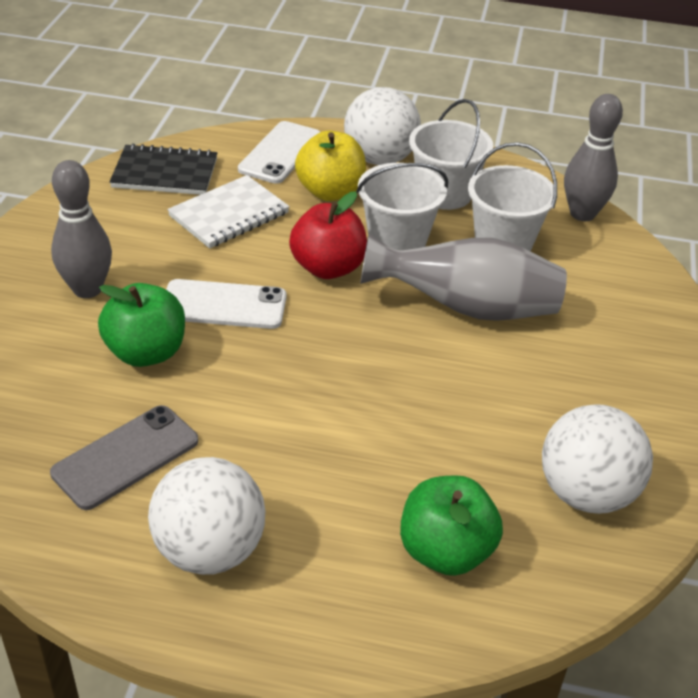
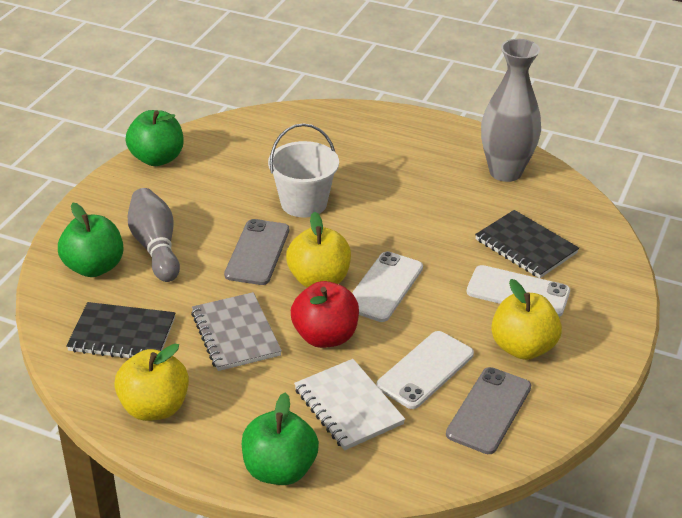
black notebook: 1 -> 2
green apple: 2 -> 3
grey bowling pin: 2 -> 1
grey notebook: 0 -> 1
grey phone: 1 -> 2
white ball: 3 -> 0
white bucket: 3 -> 1
white phone: 2 -> 3
yellow apple: 1 -> 3

